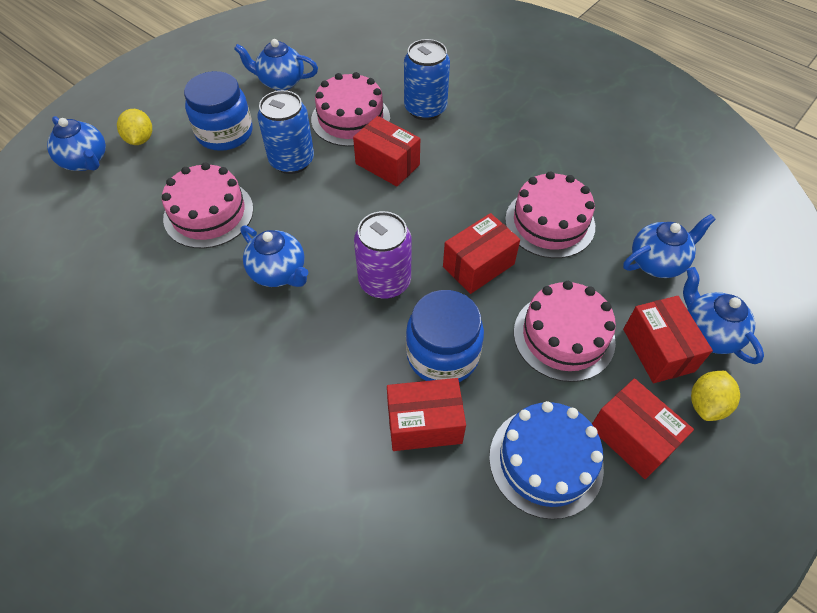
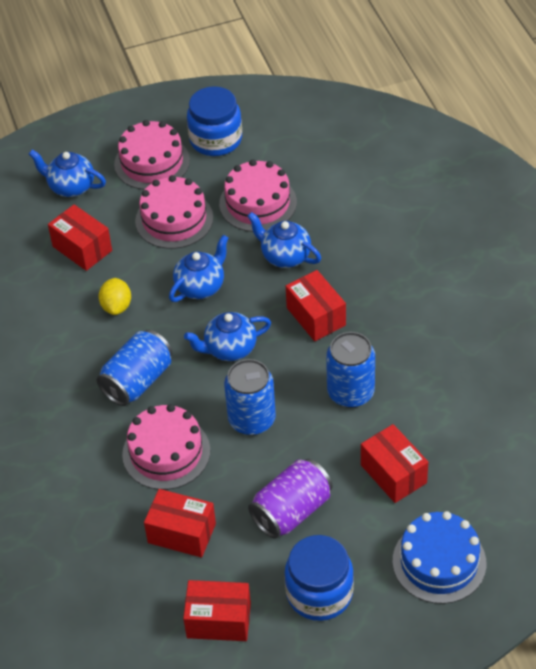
blue can: 2 -> 3
blue teapot: 5 -> 4
yellow lemon: 2 -> 1

